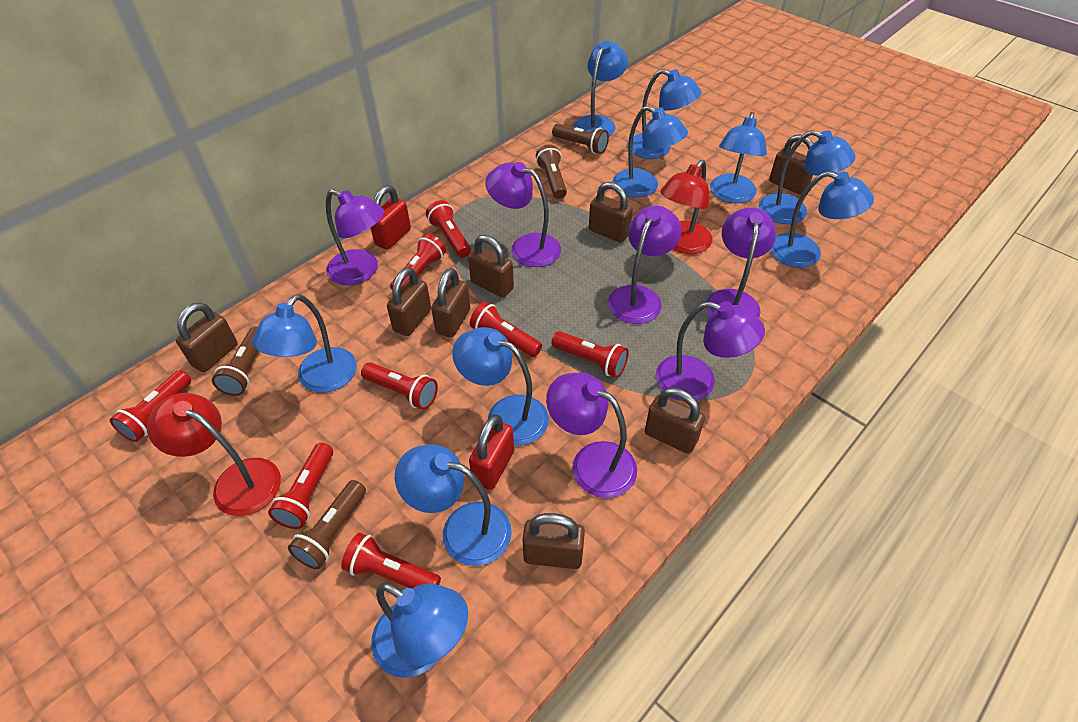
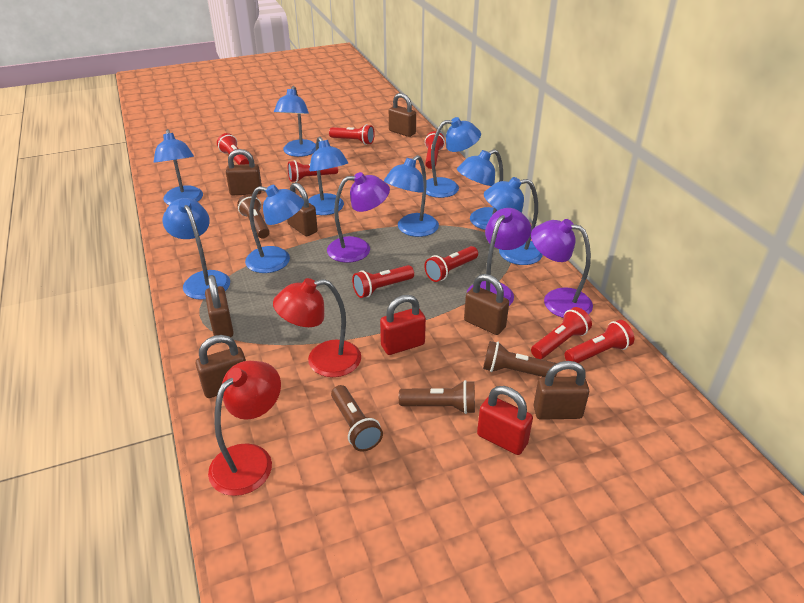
blue lamp: 10 -> 9
brown padlock: 8 -> 7
purple lamp: 6 -> 3

